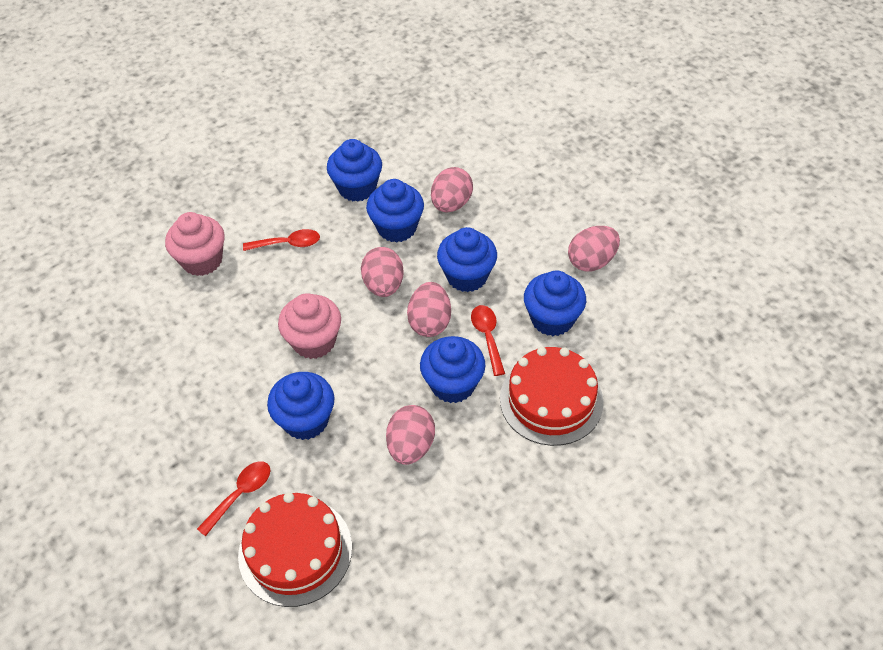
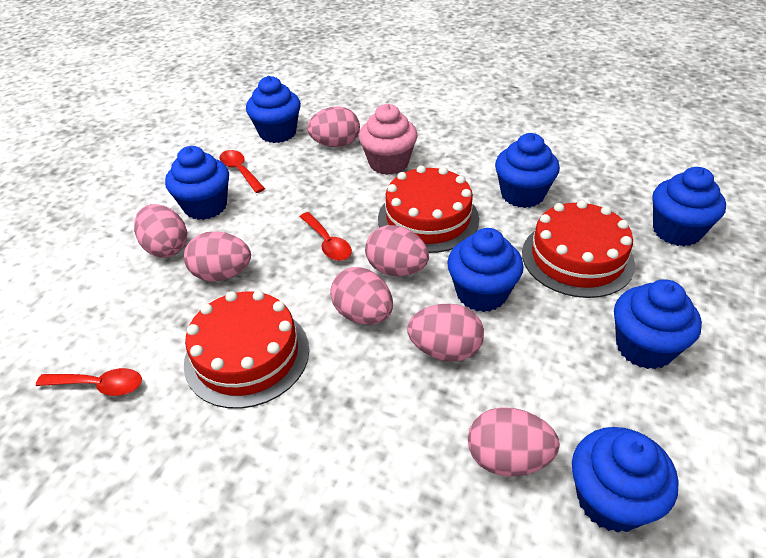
blue cupcake: 6 -> 7
pink cupcake: 2 -> 1
pink egg: 5 -> 7
red cake: 2 -> 3

